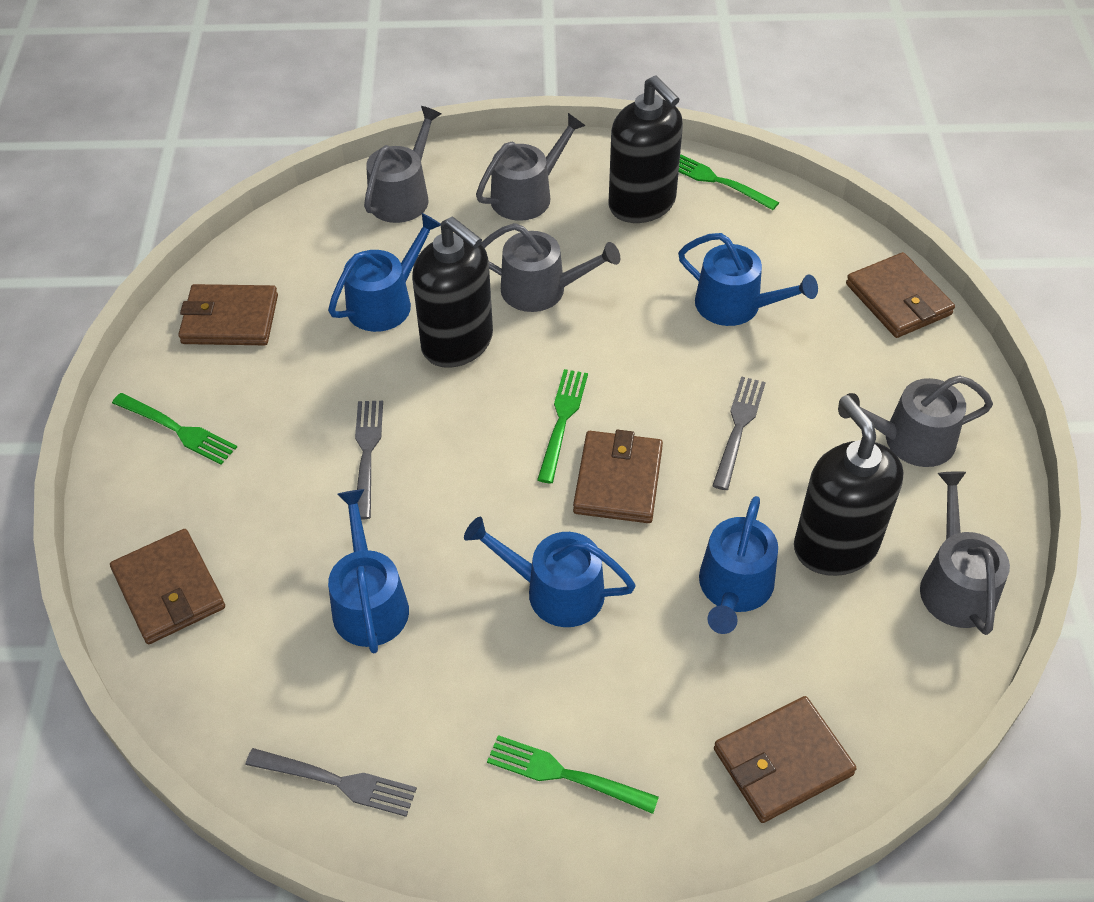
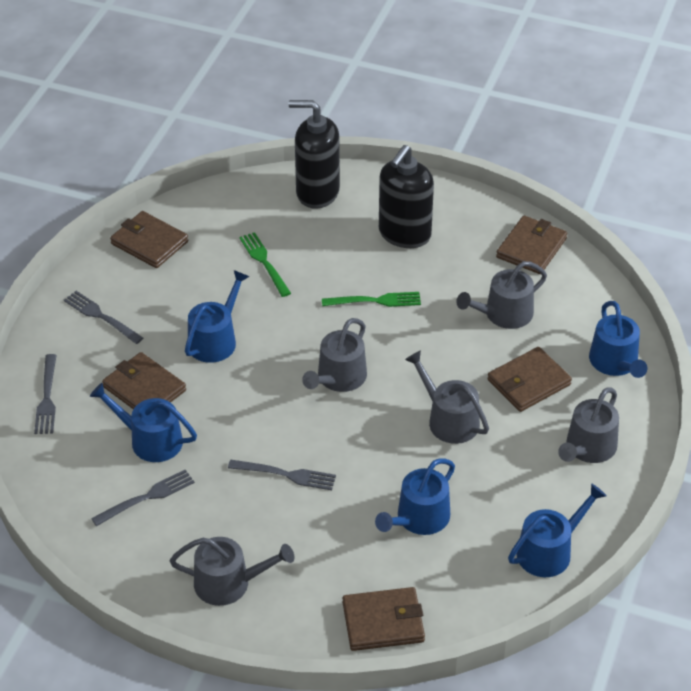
black soap dispenser: 3 -> 2
green fork: 4 -> 2
grey fork: 3 -> 4

